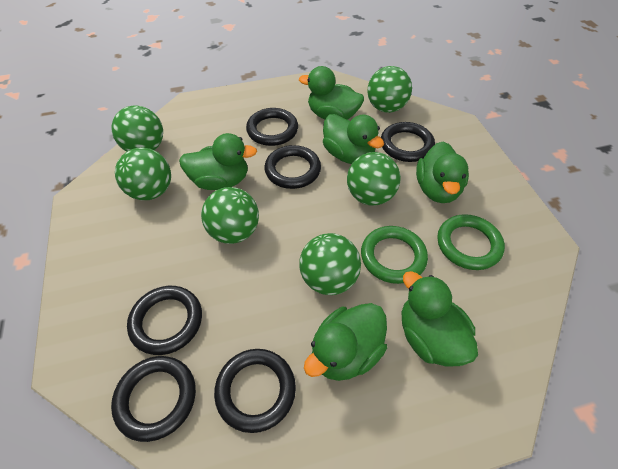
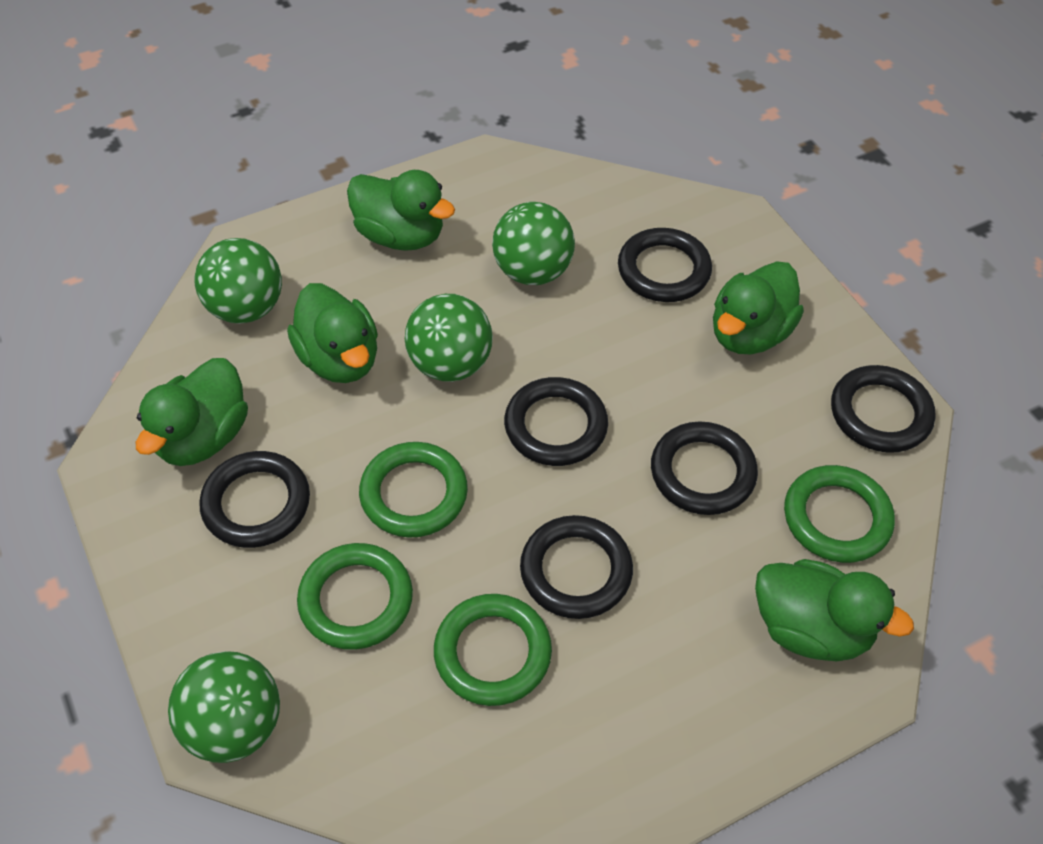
green ball: 6 -> 4
green duck: 6 -> 5
green ring: 2 -> 4

